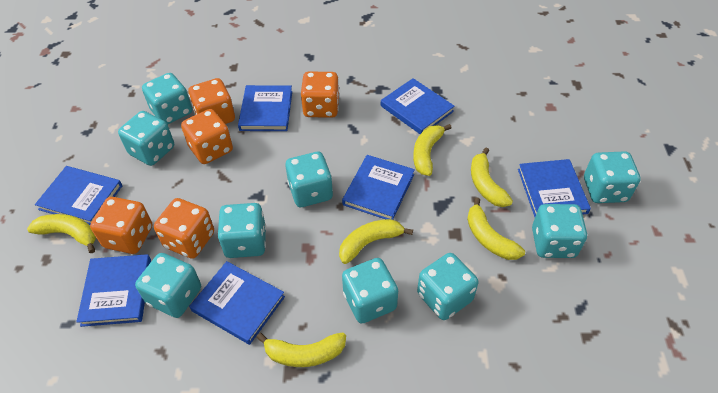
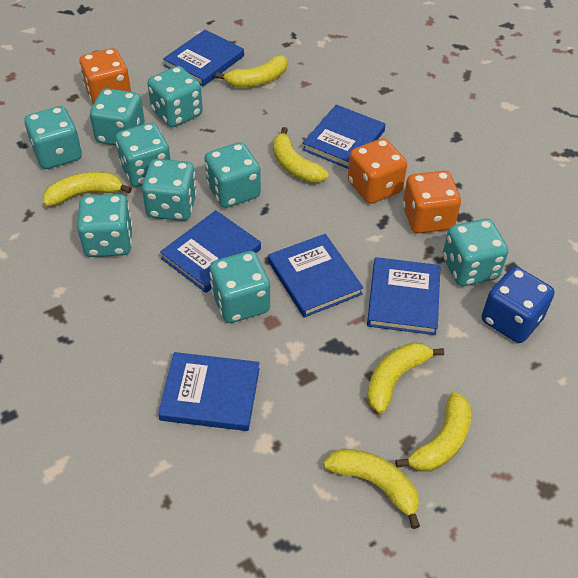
blue book: 7 -> 6
blue dice: 0 -> 1
orange dice: 5 -> 3

